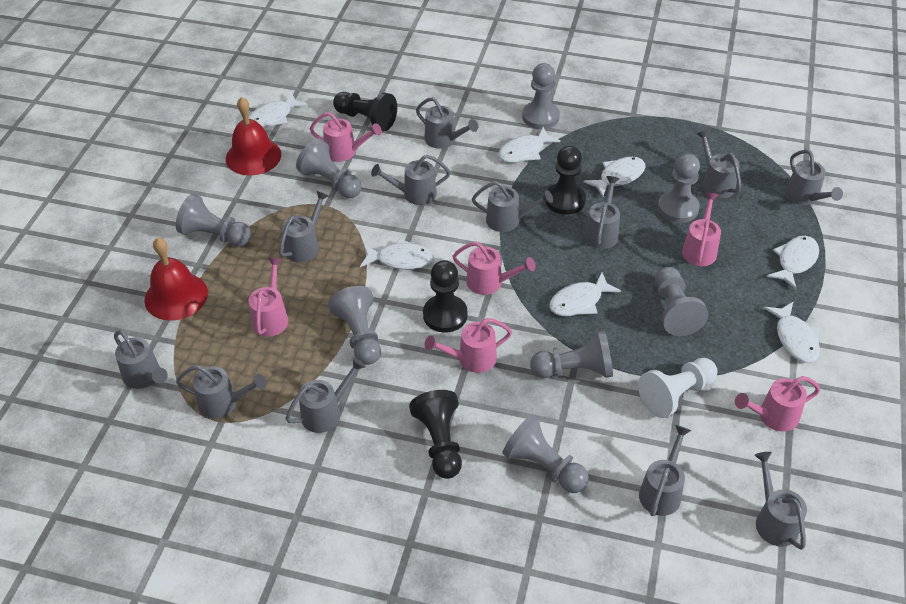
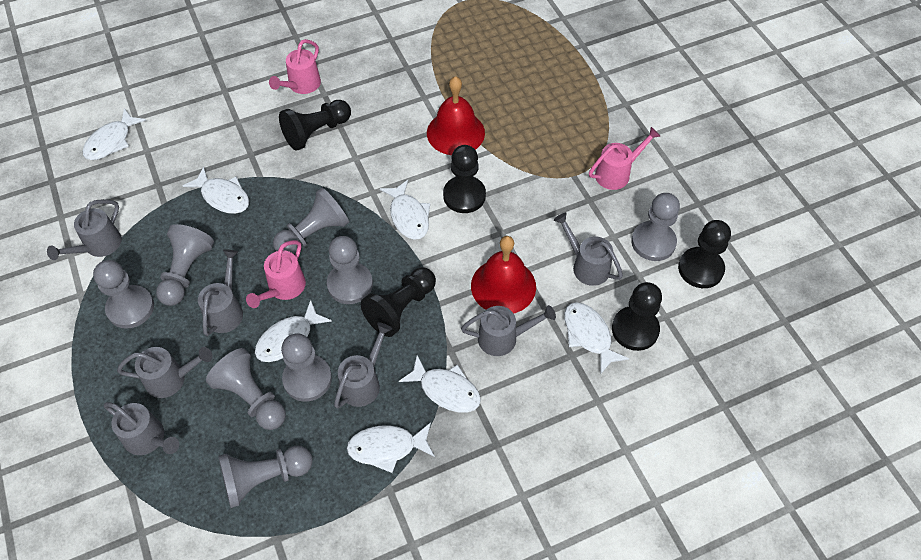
black pawn: 4 -> 5
grey watering can: 12 -> 7
pink watering can: 6 -> 3
white pawn: 1 -> 0

